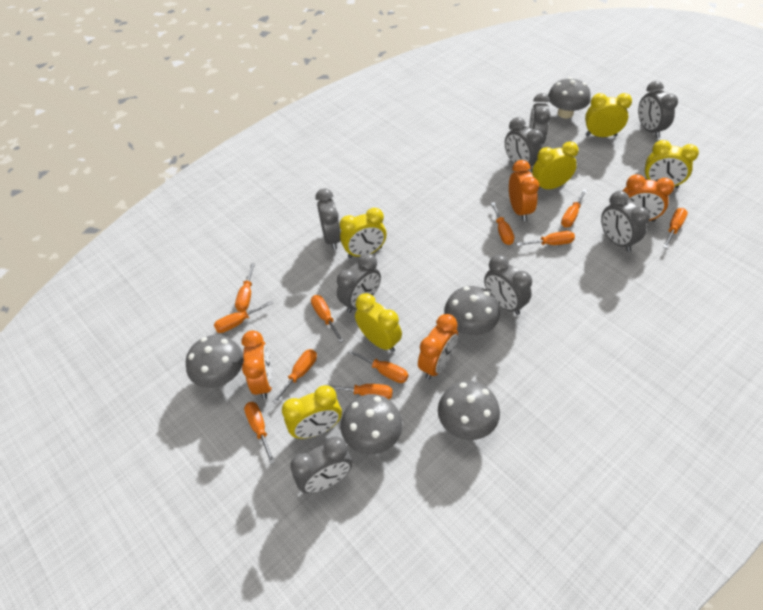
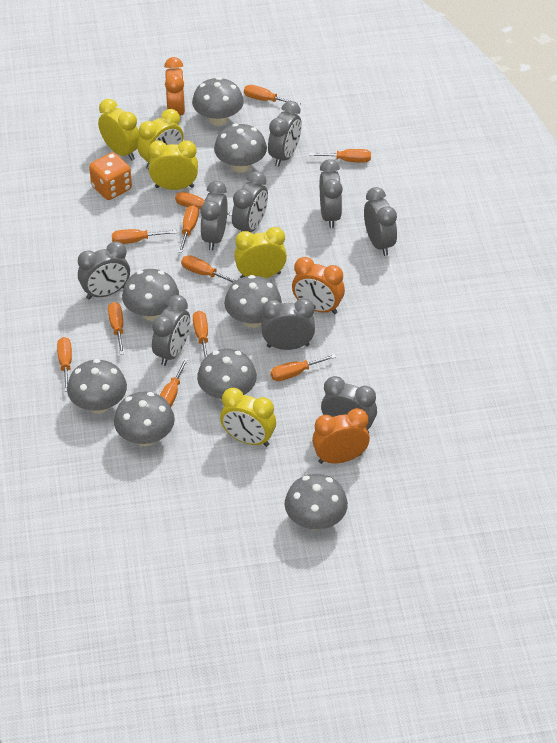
grey clock: 8 -> 9
grey mushroom: 5 -> 8
orange clock: 4 -> 3
orange dice: 0 -> 1
yellow clock: 6 -> 5

